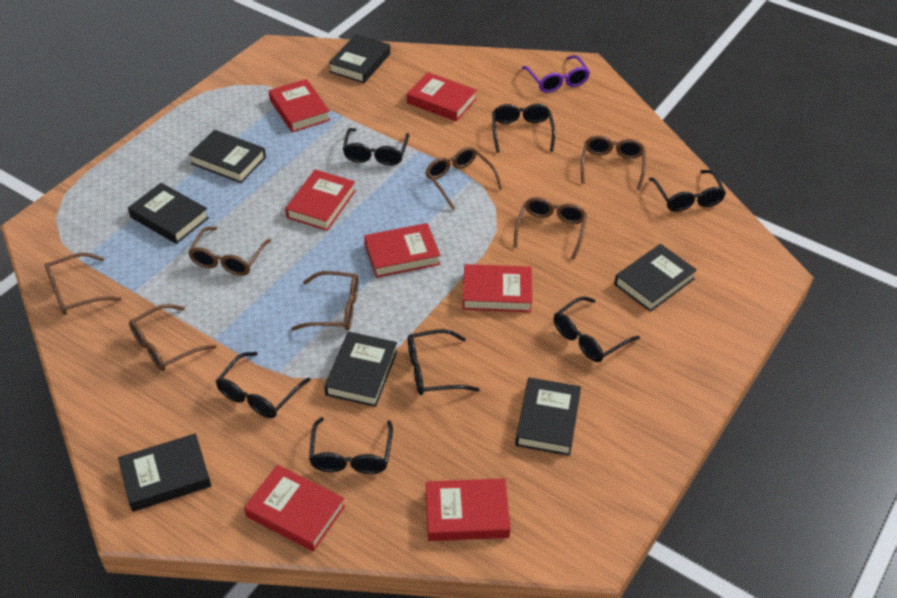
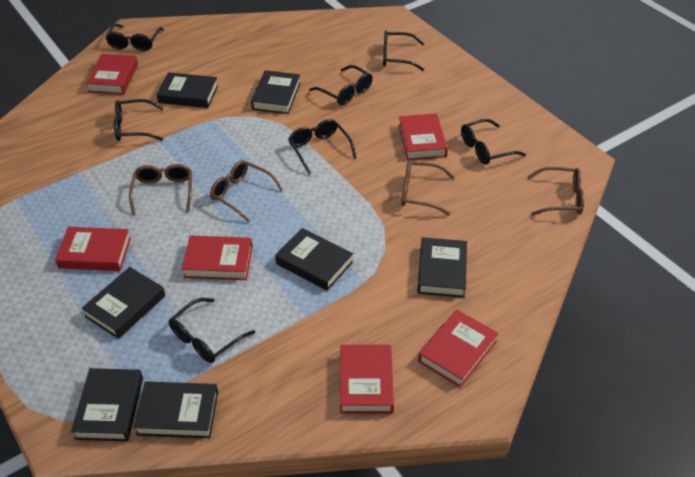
brown glasses: 7 -> 4
purple glasses: 1 -> 0
red book: 7 -> 6

